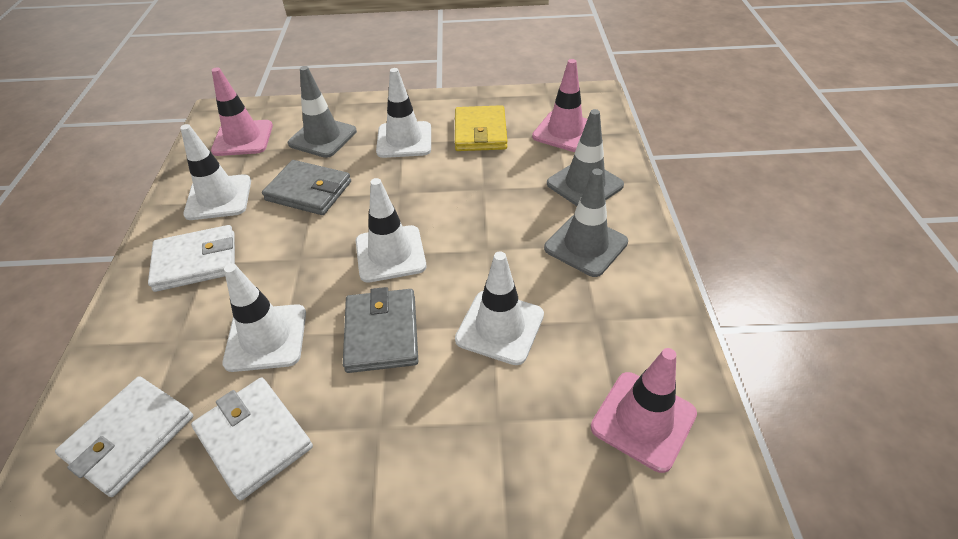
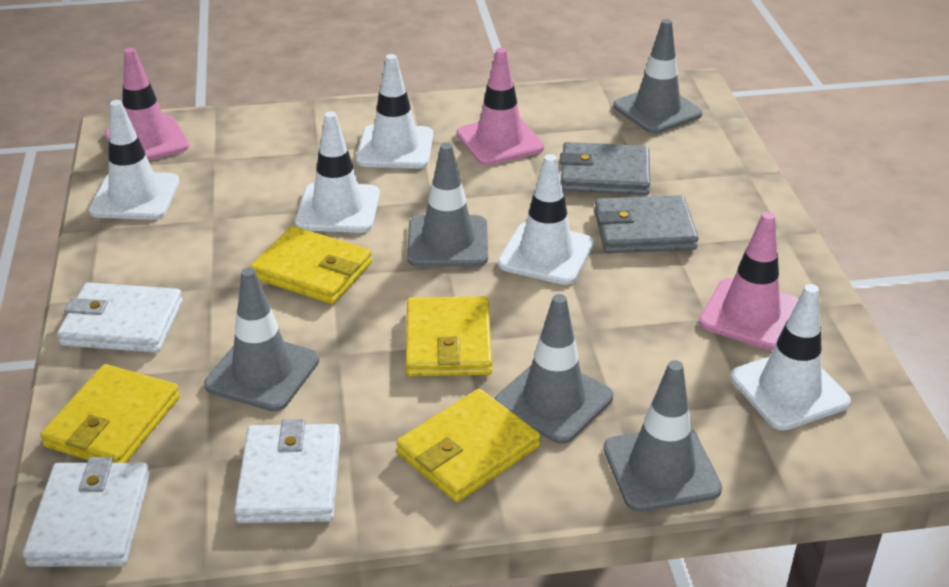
grey traffic cone: 3 -> 5
yellow wallet: 1 -> 4

